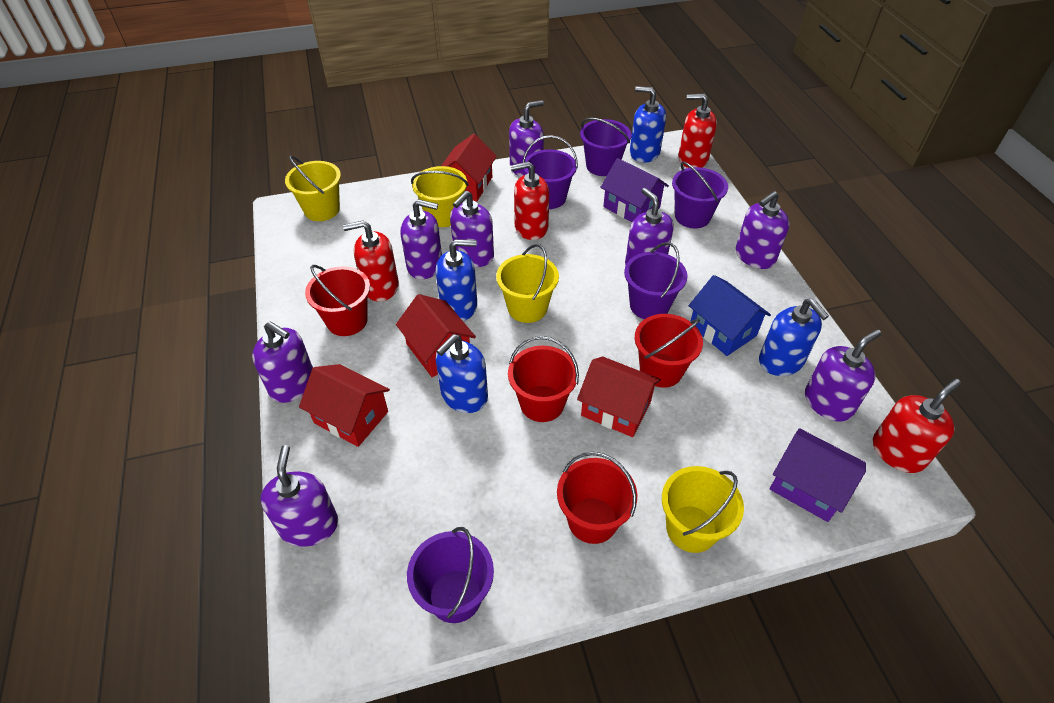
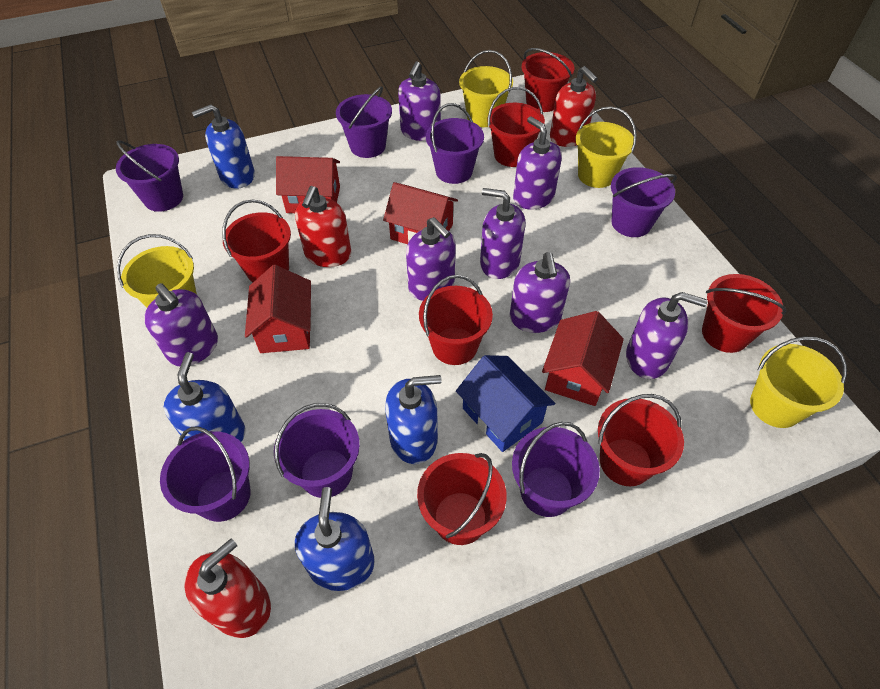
purple bucket: 5 -> 7
purple house: 2 -> 0
purple soap dispenser: 8 -> 7
red bucket: 4 -> 7
red soap dispenser: 4 -> 3

